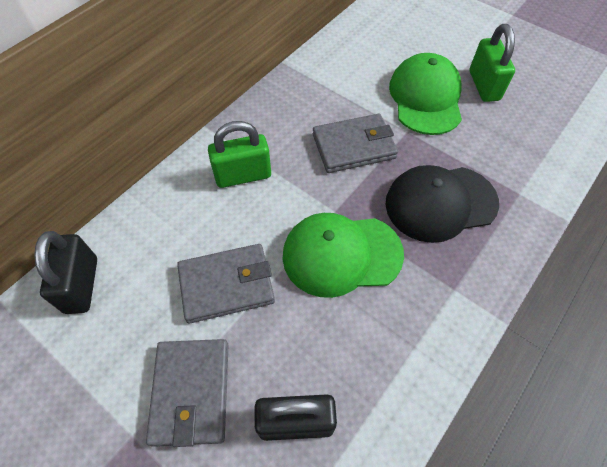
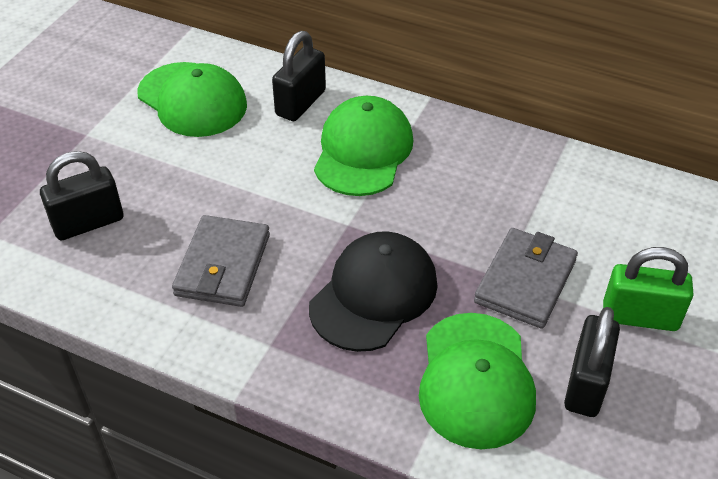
black padlock: 2 -> 3
green cap: 2 -> 3
green padlock: 2 -> 1
grey wallet: 3 -> 2

